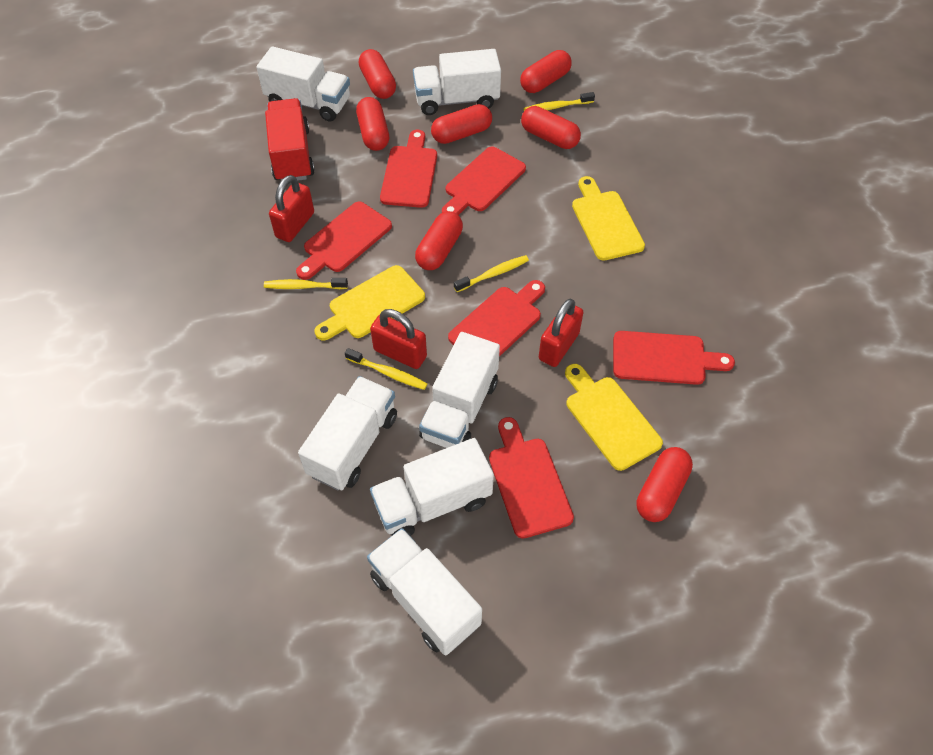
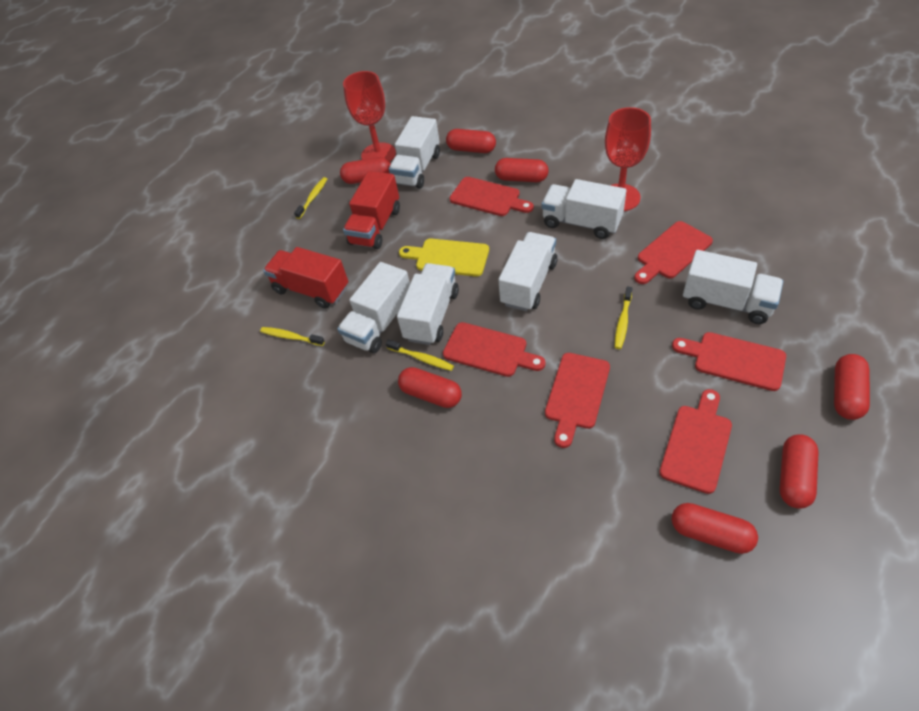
red goblet: 0 -> 2
red padlock: 3 -> 0
red truck: 1 -> 2
yellow cutting board: 3 -> 1

